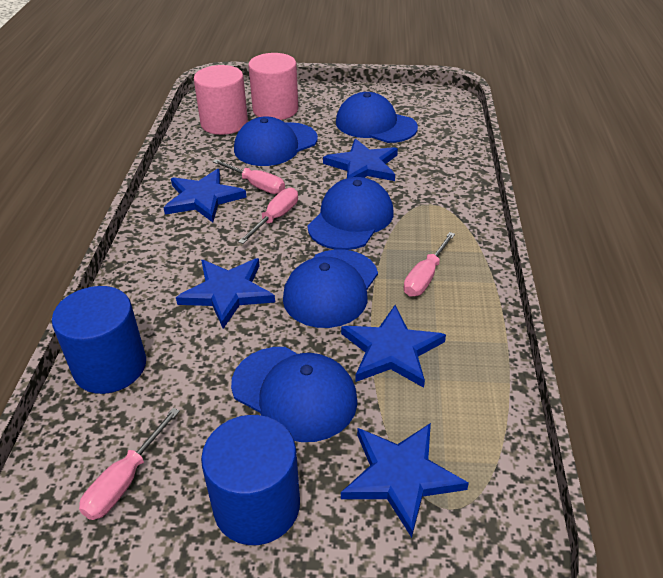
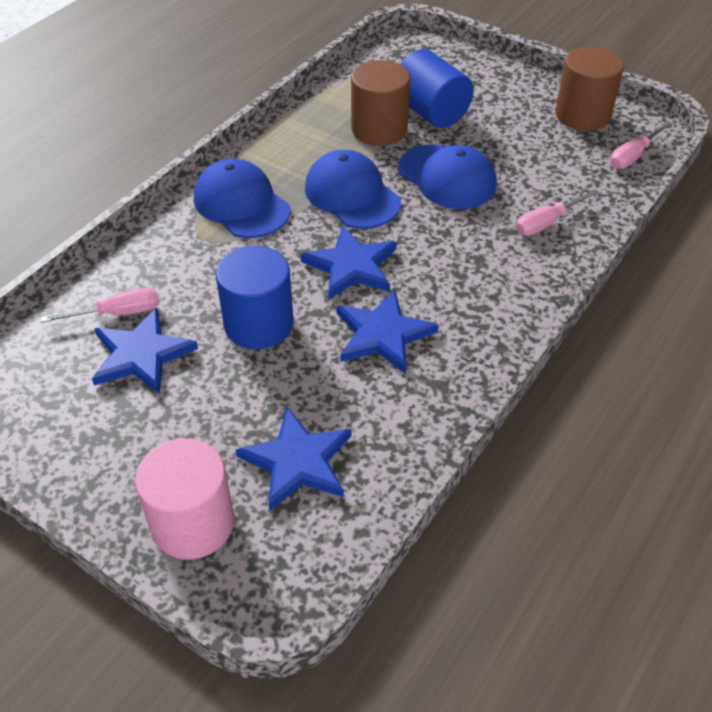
blue cap: 5 -> 3
blue star: 5 -> 4
brown cylinder: 0 -> 2
pink cylinder: 2 -> 1
pink screwdriver: 4 -> 3

